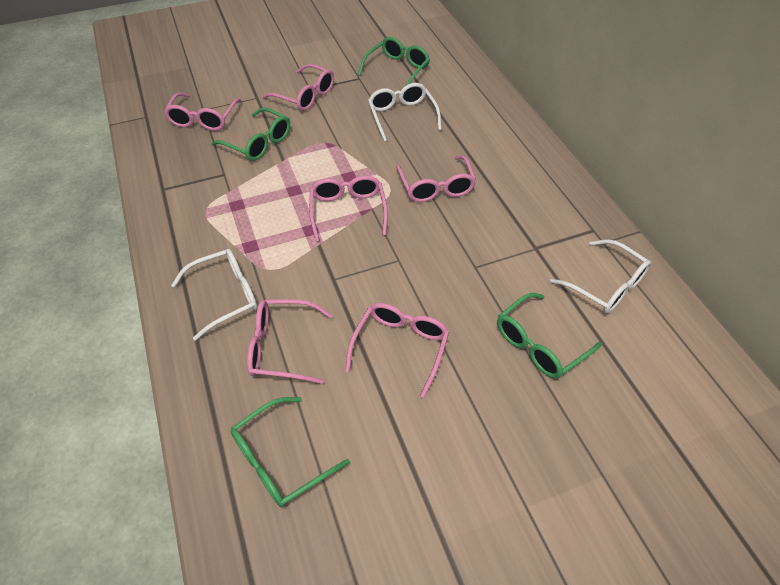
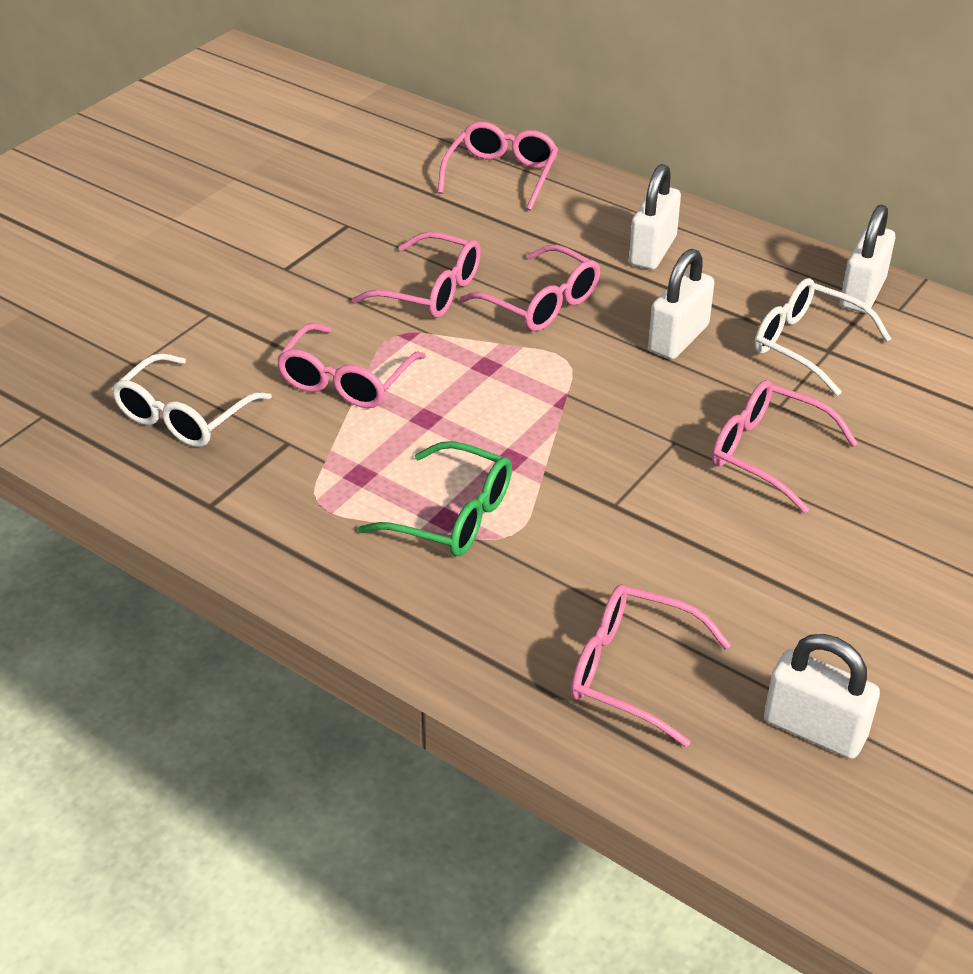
green glasses: 4 -> 1
white glasses: 3 -> 2
white padlock: 0 -> 4

